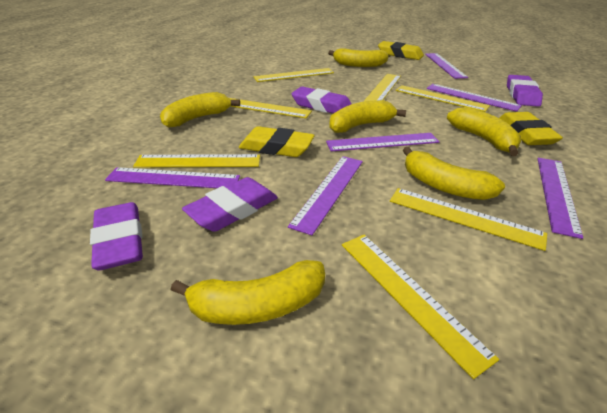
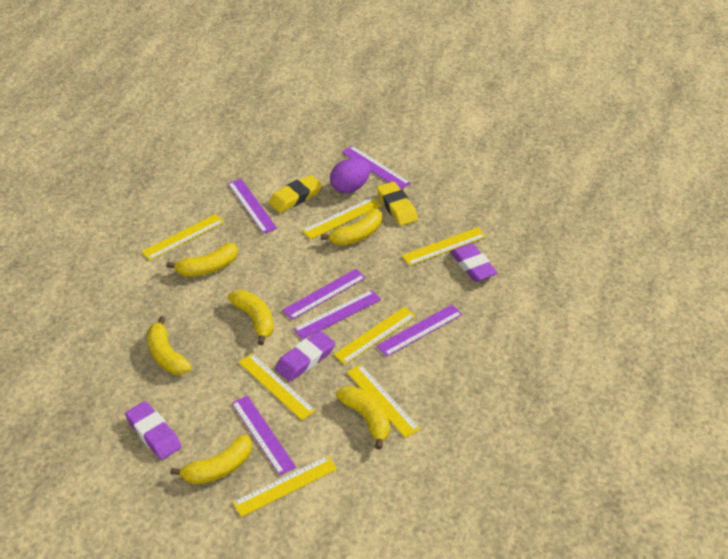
purple egg: 0 -> 1
purple eraser: 4 -> 3
yellow eraser: 3 -> 2

